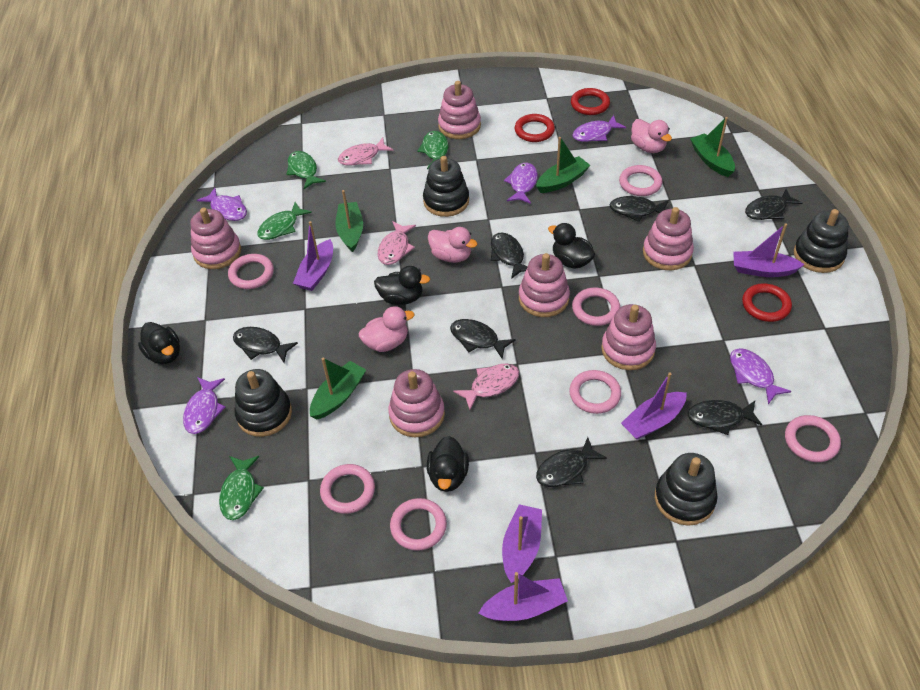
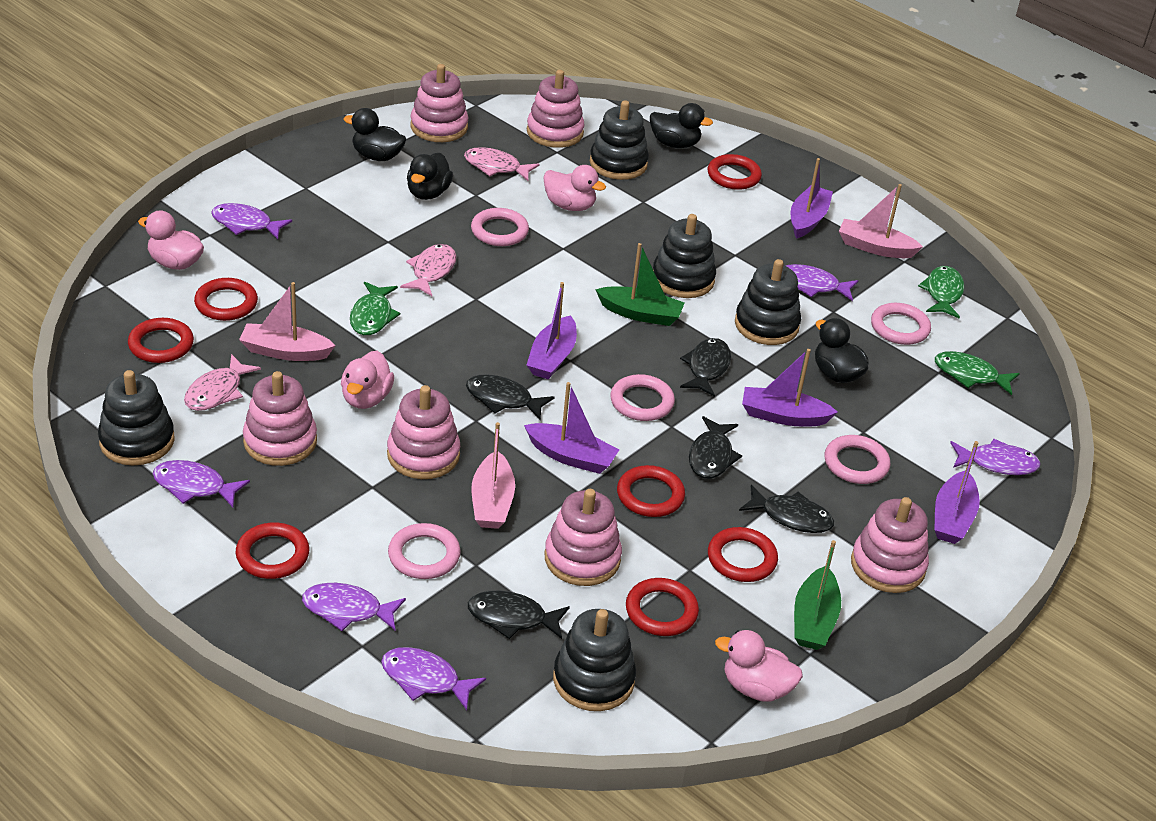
black fish: 7 -> 5
black stacking toy: 4 -> 5
green boat: 4 -> 2
green fish: 4 -> 3
pink boat: 0 -> 3
pink duck: 3 -> 4
pink ring: 7 -> 5
purple fish: 5 -> 6
red ring: 3 -> 7

